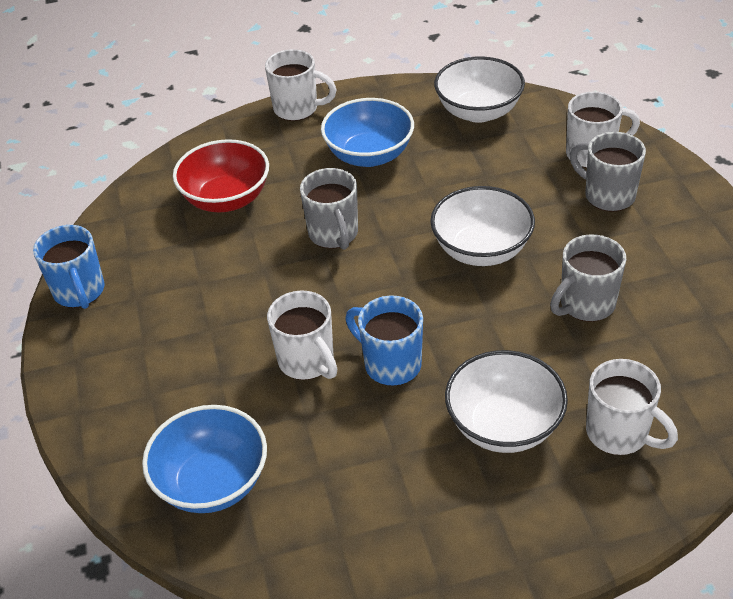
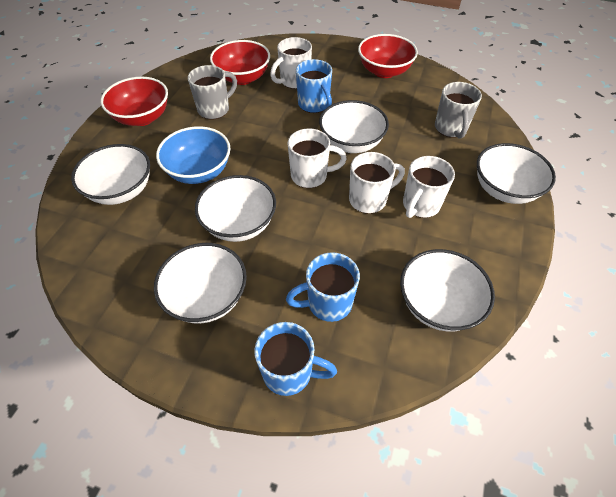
blue bowl: 2 -> 1
blue mug: 2 -> 3
grey mug: 3 -> 2
red bowl: 1 -> 3
white bowl: 3 -> 6

